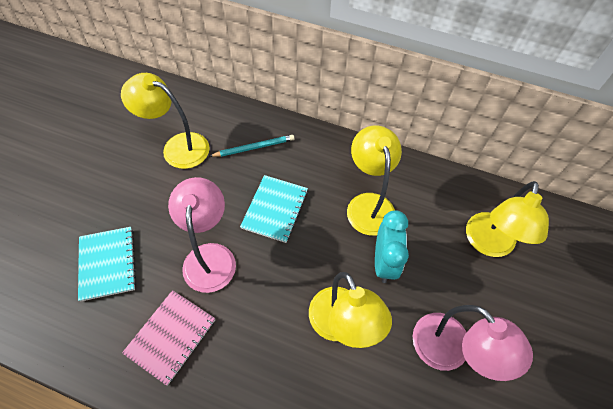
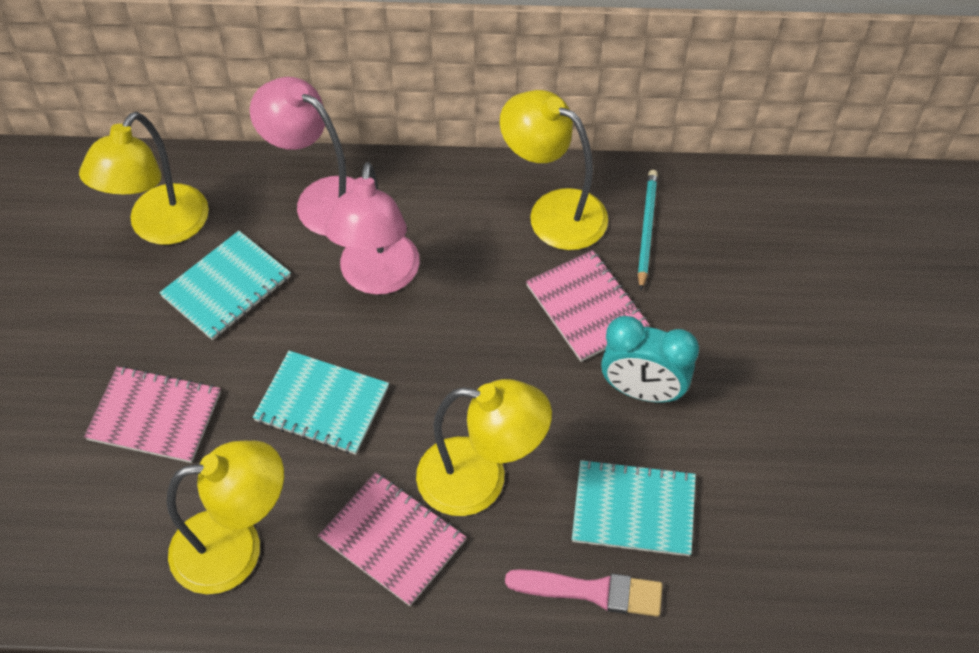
pink brush: 0 -> 1
pink notebook: 1 -> 3
turquoise notebook: 2 -> 3

